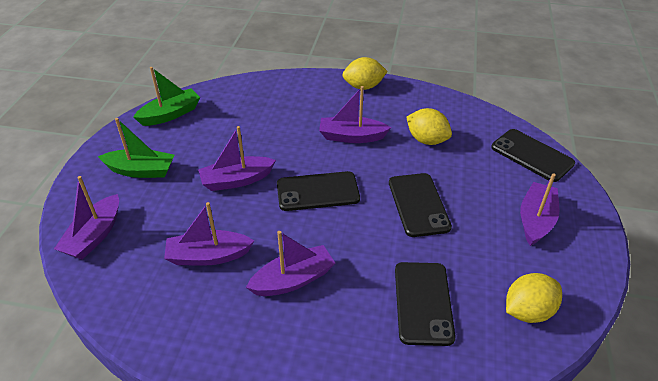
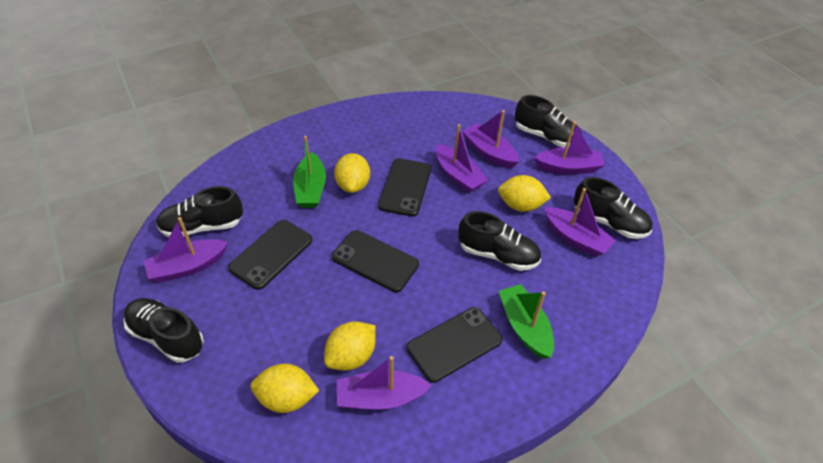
black shoe: 0 -> 5
yellow lemon: 3 -> 4

